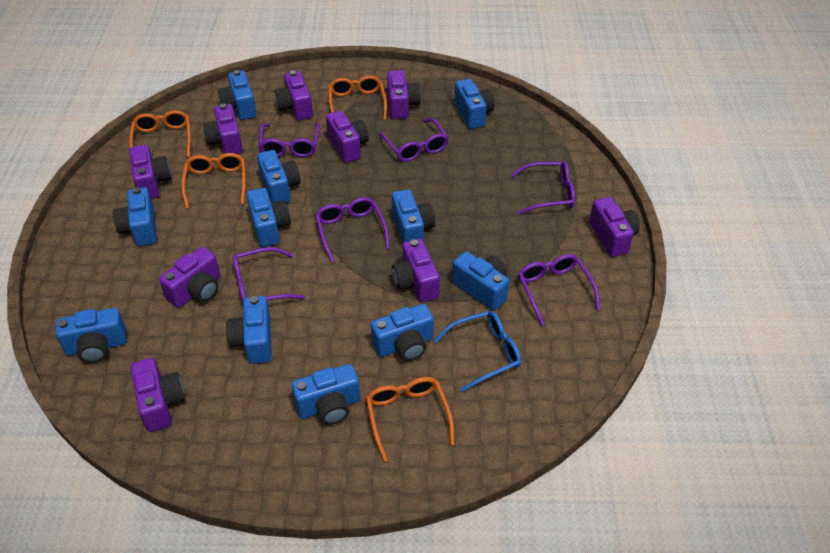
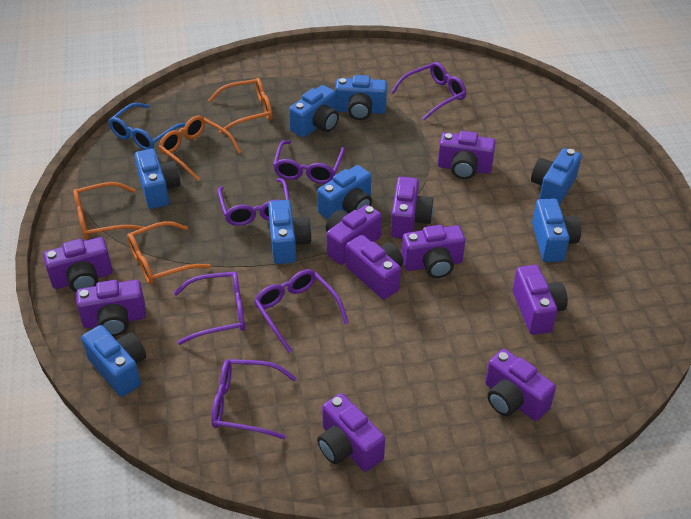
blue camera: 11 -> 8
purple camera: 9 -> 10

